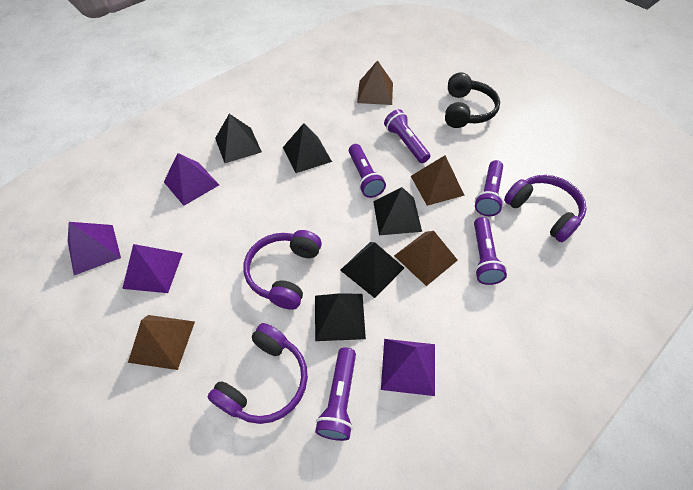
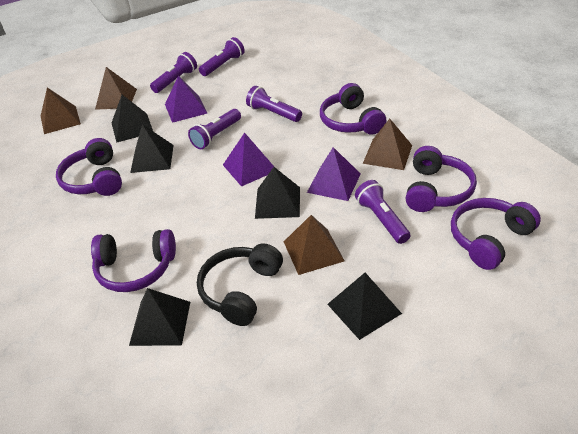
purple headphones: 3 -> 5
purple pyramid: 4 -> 3

